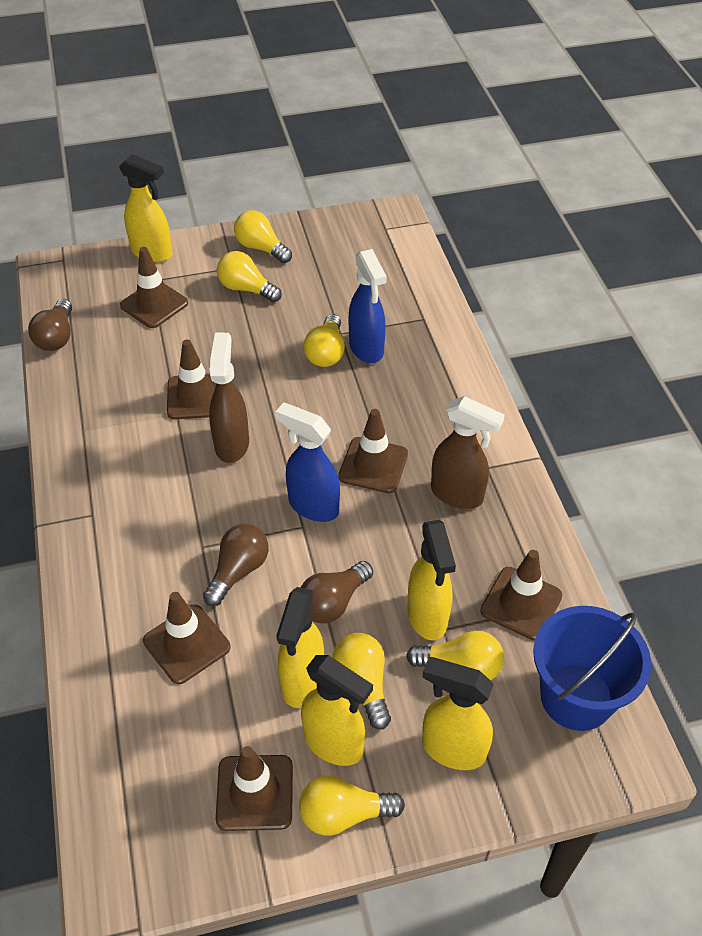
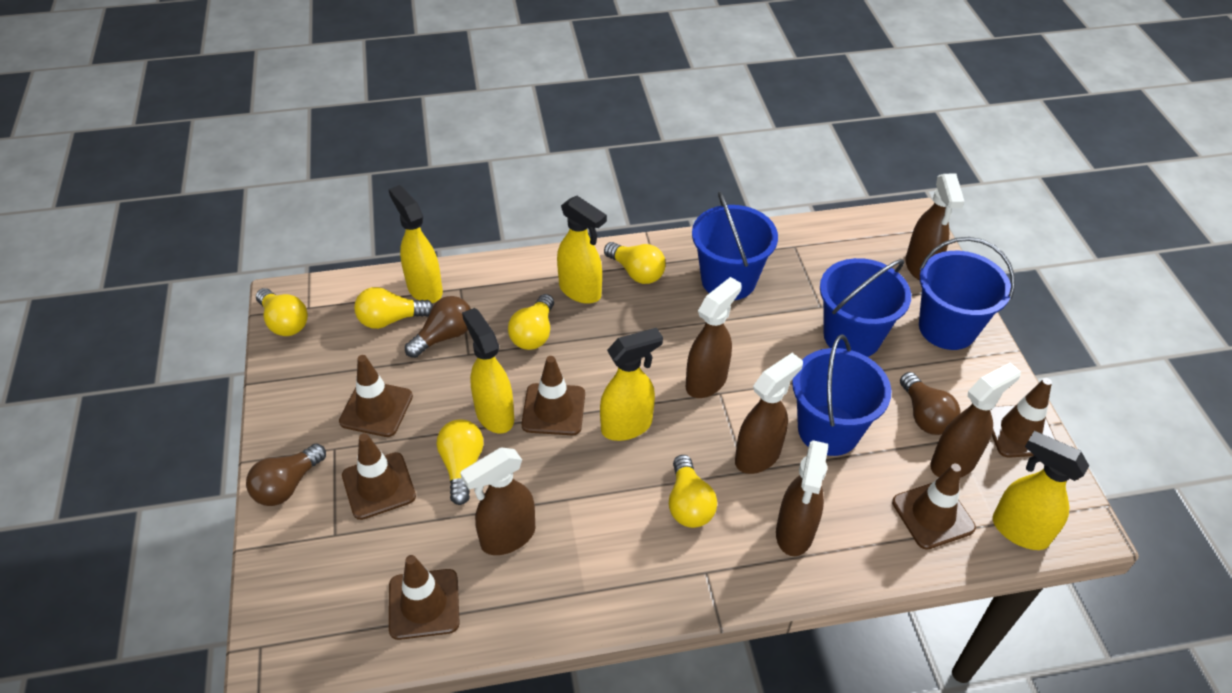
blue bucket: 1 -> 4
blue spray bottle: 2 -> 0
brown spray bottle: 2 -> 6

